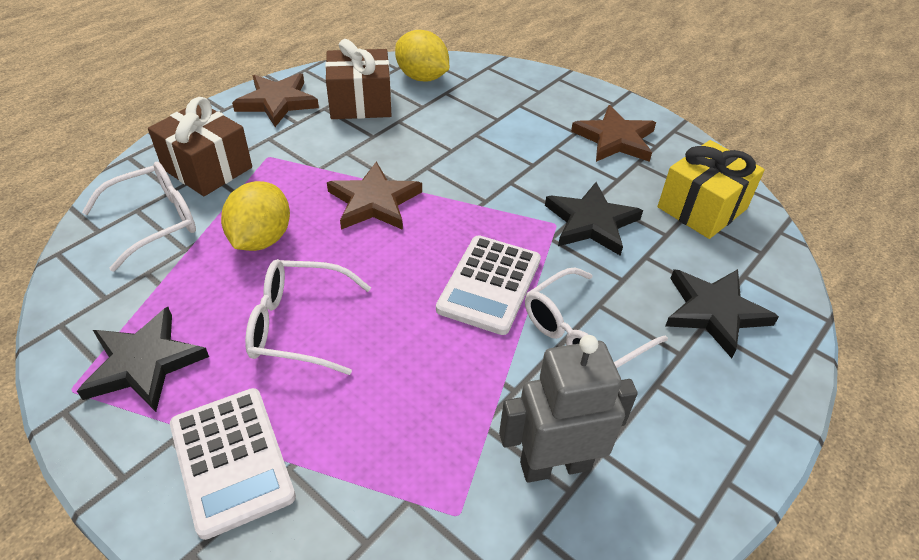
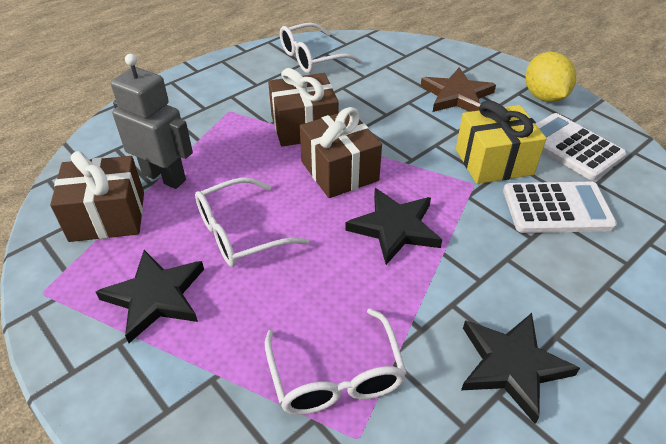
brown gift: 2 -> 3
brown star: 3 -> 1
yellow lemon: 2 -> 1

